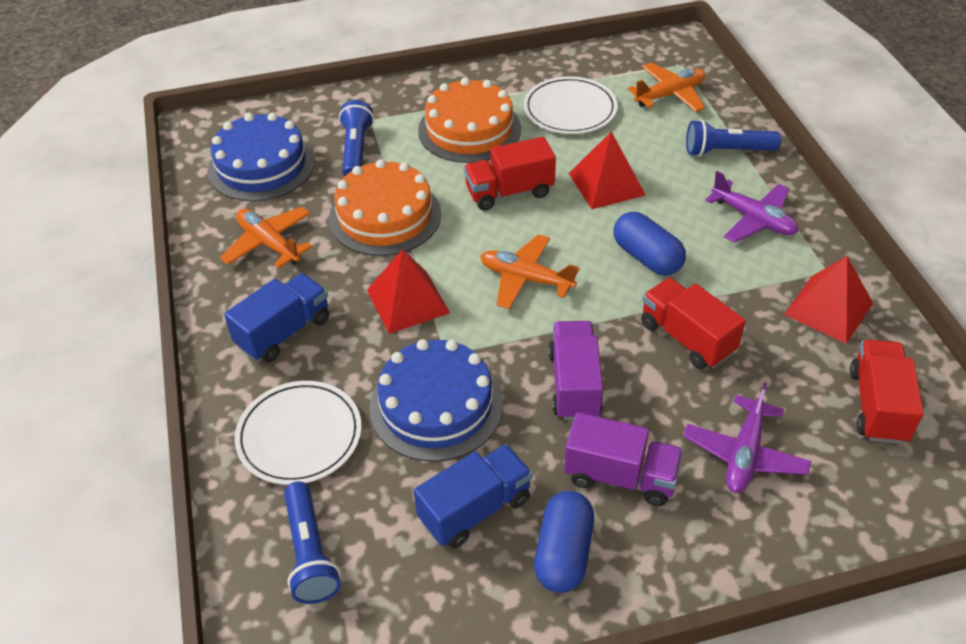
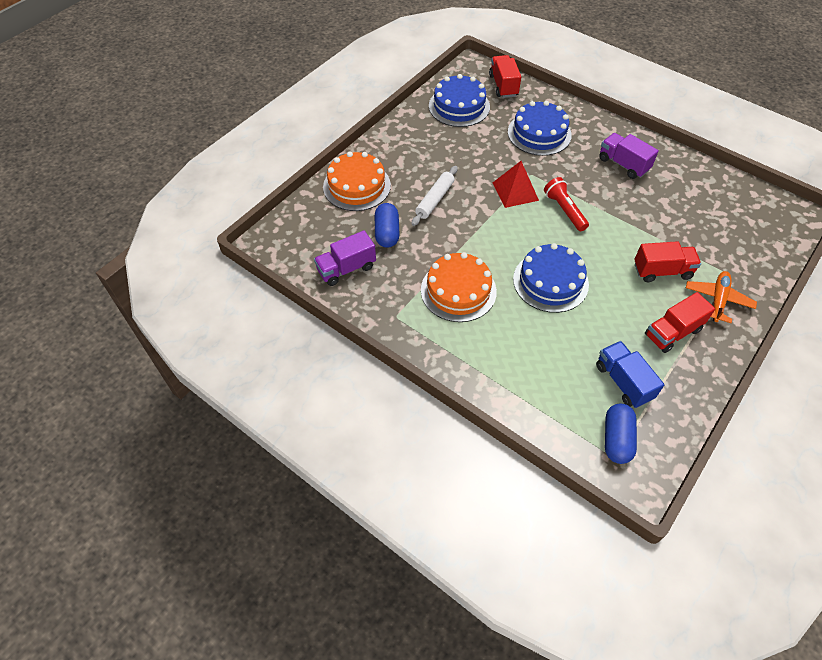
blue cake: 2 -> 3
blue flashlight: 3 -> 0
blue truck: 2 -> 1
orange plane: 3 -> 1
purple plane: 2 -> 0
red flashlight: 0 -> 1
red pyramid: 3 -> 1
white plate: 2 -> 0
white rolling pin: 0 -> 1

